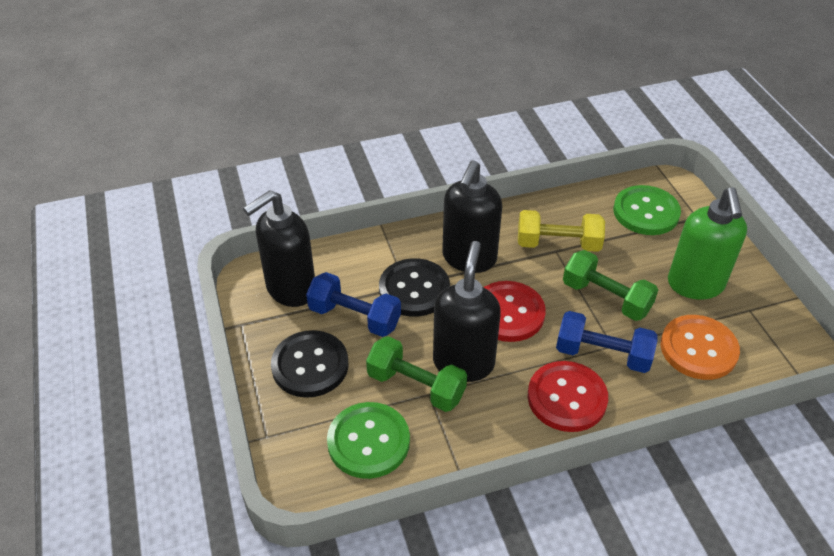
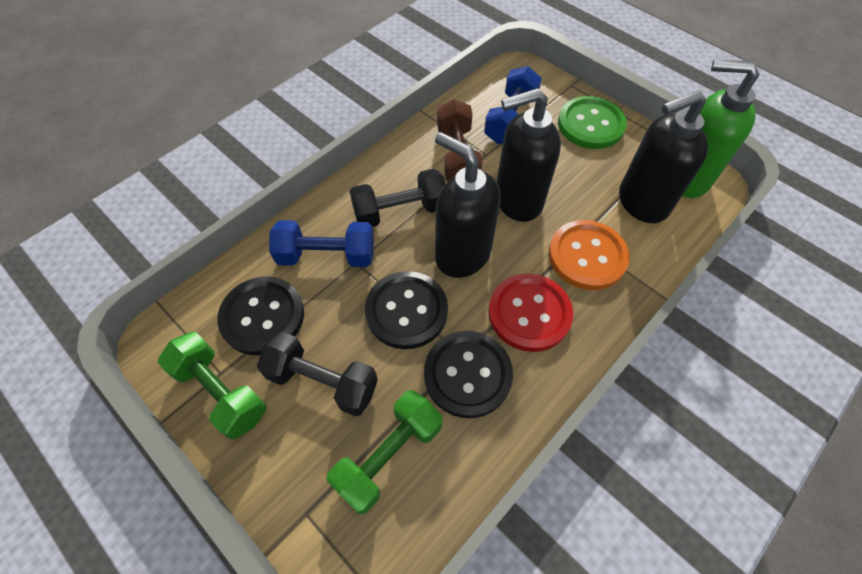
black button: 2 -> 3
black dumbbell: 0 -> 2
brown dumbbell: 0 -> 1
green button: 2 -> 1
red button: 2 -> 1
yellow dumbbell: 1 -> 0

